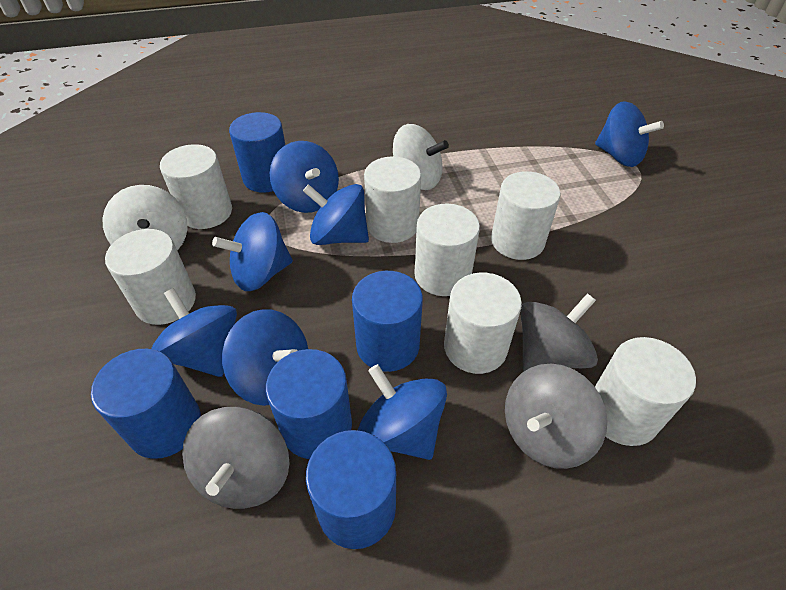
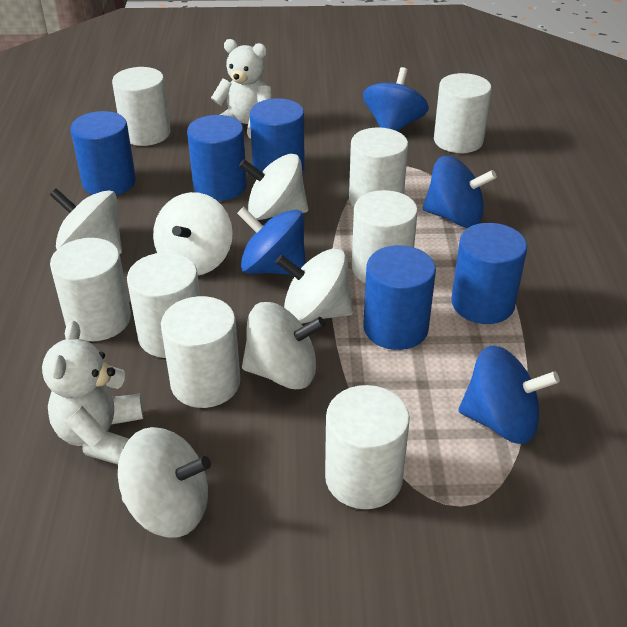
blue spinning top: 7 -> 4
grey spinning top: 3 -> 0
white cylinder: 7 -> 8
white spinning top: 2 -> 6
white teddy bear: 0 -> 2

